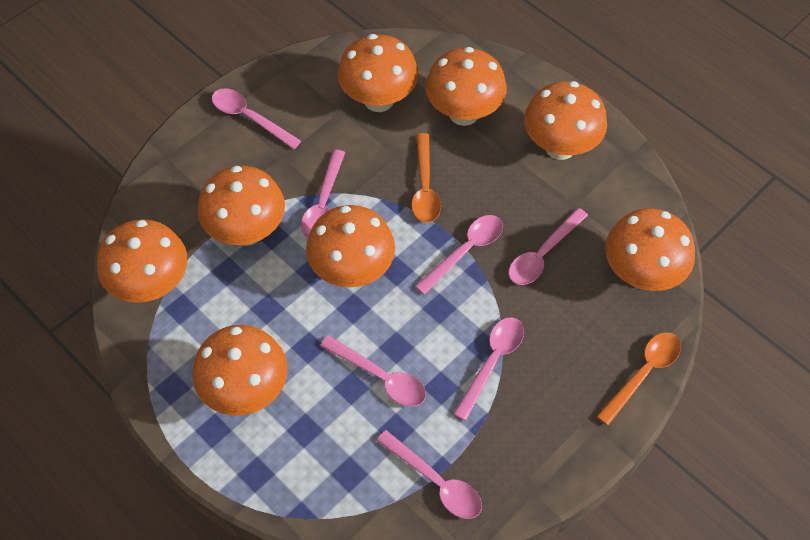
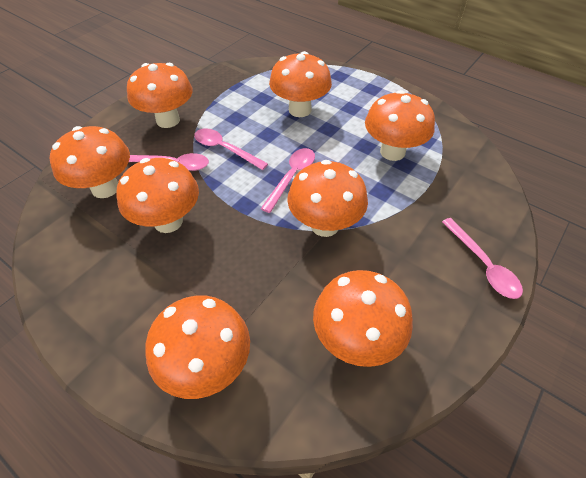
orange spoon: 2 -> 0
pink spoon: 7 -> 4

